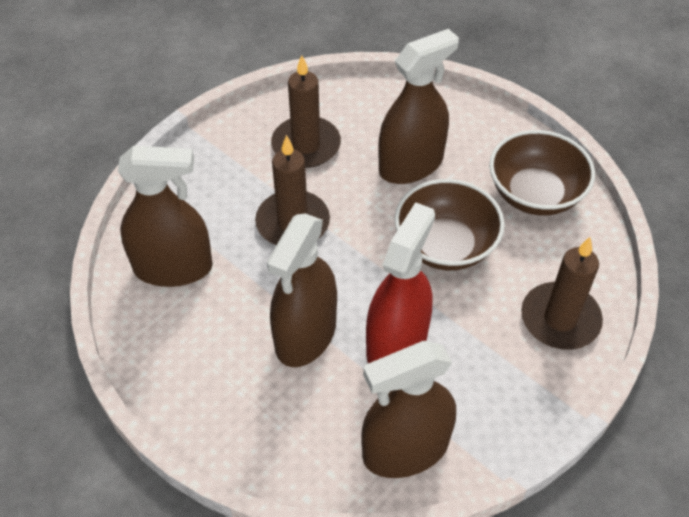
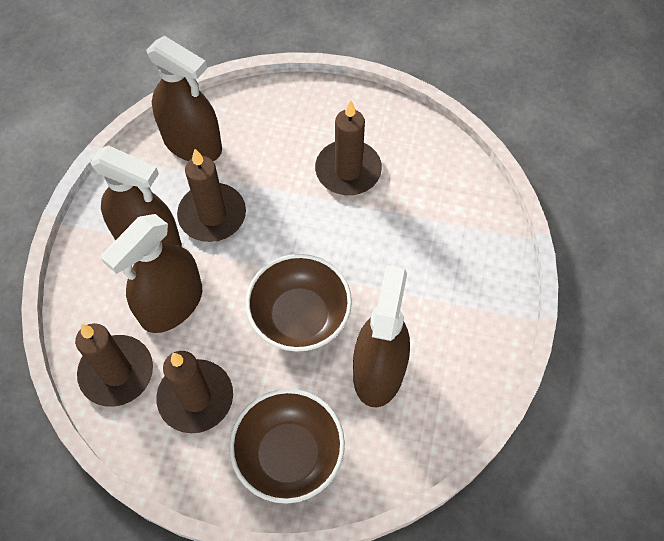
brown candle: 3 -> 4
red spray bottle: 1 -> 0

